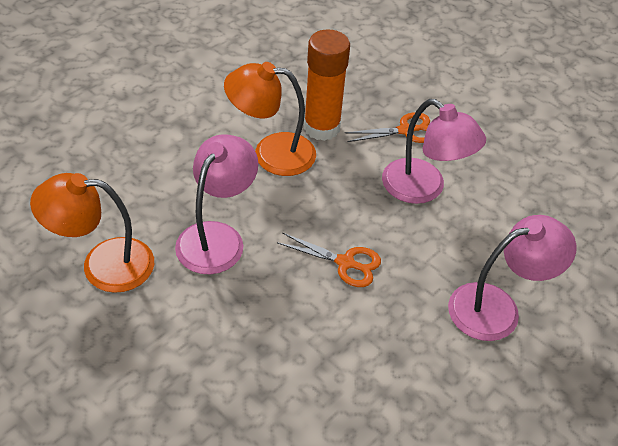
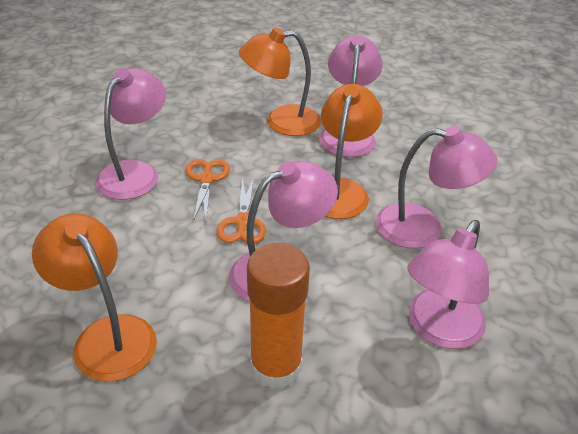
orange lamp: 2 -> 3
pink lamp: 3 -> 5

